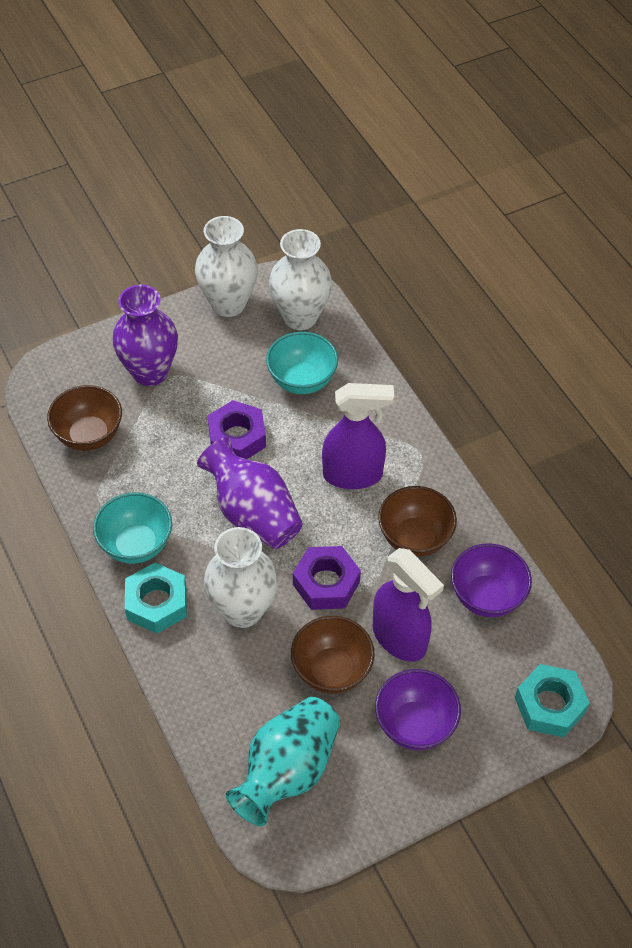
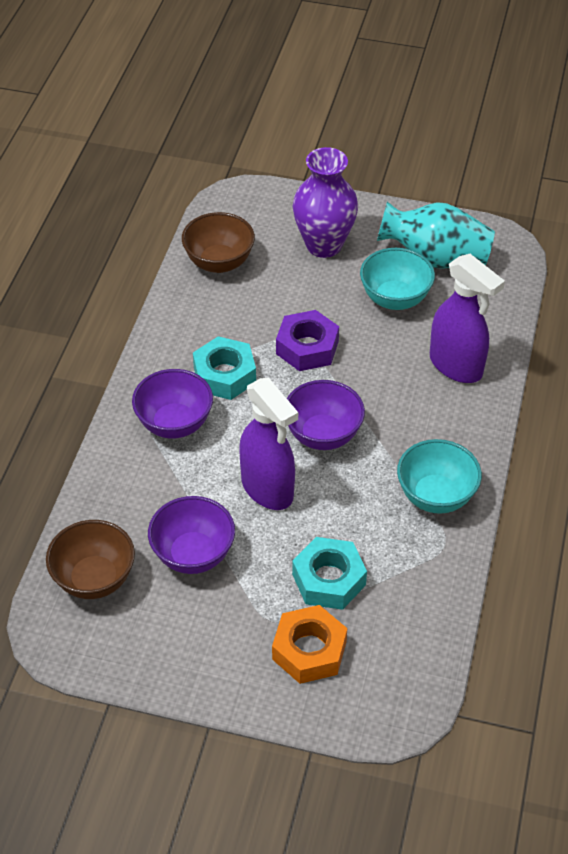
brown bowl: 3 -> 2
orange nut: 0 -> 1
purple bowl: 2 -> 3
purple nut: 2 -> 1
purple vase: 2 -> 1
white vase: 3 -> 0

